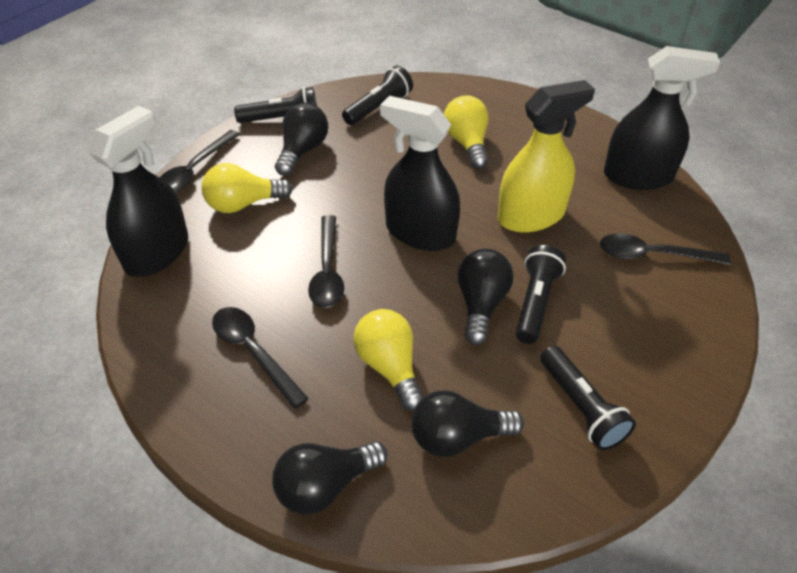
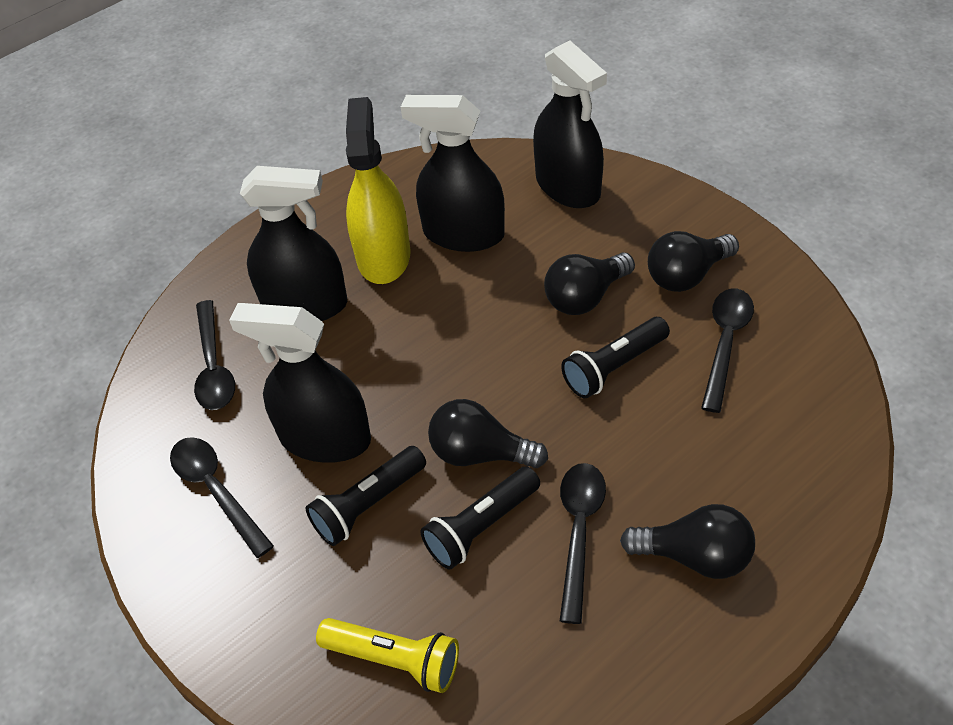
black flashlight: 4 -> 3
black spray bottle: 3 -> 4
yellow flashlight: 0 -> 1
yellow light bulb: 3 -> 0

